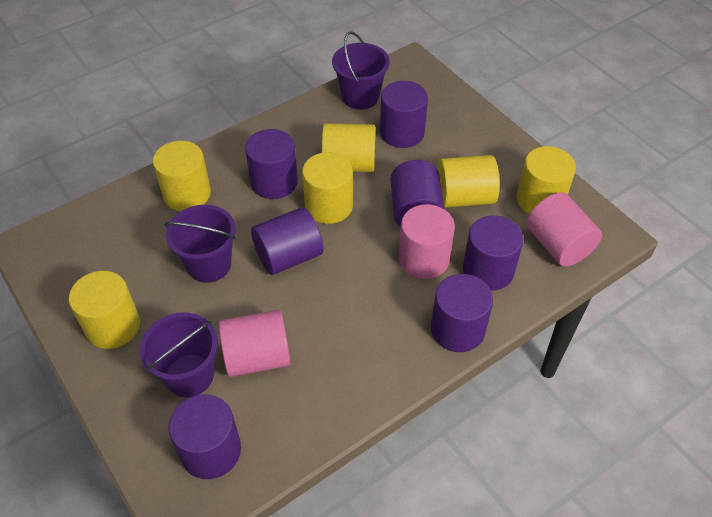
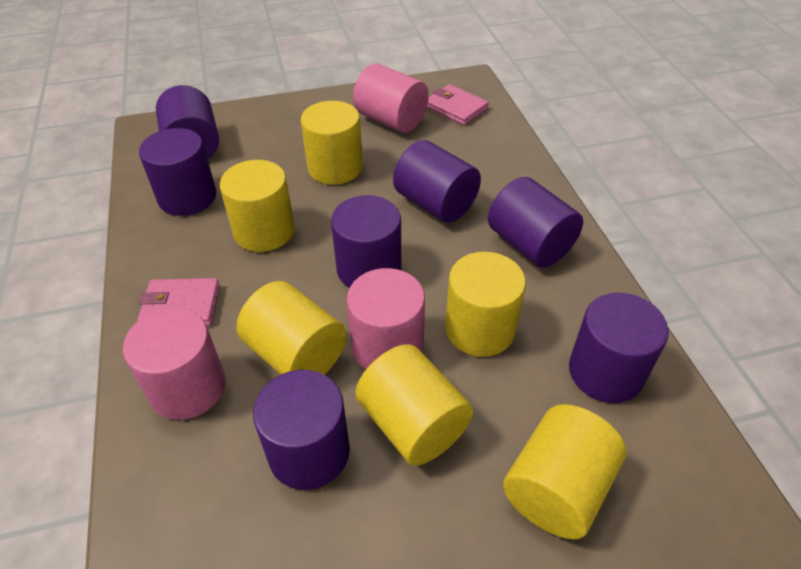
pink wallet: 0 -> 2
purple bucket: 3 -> 0

